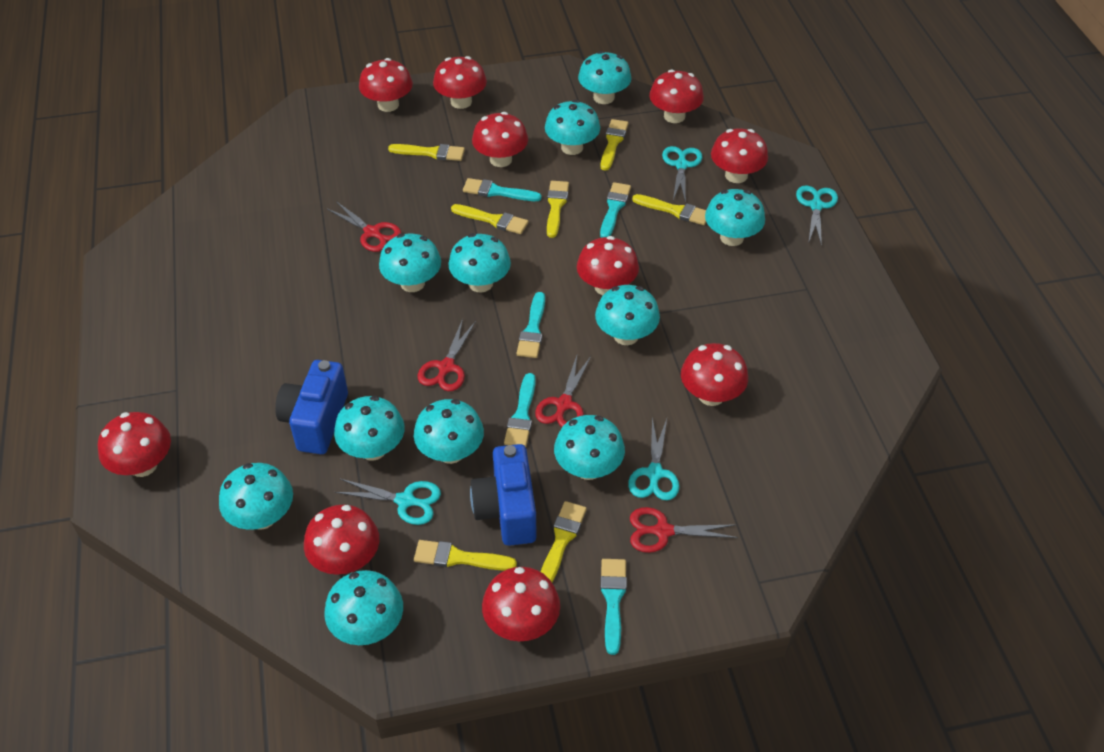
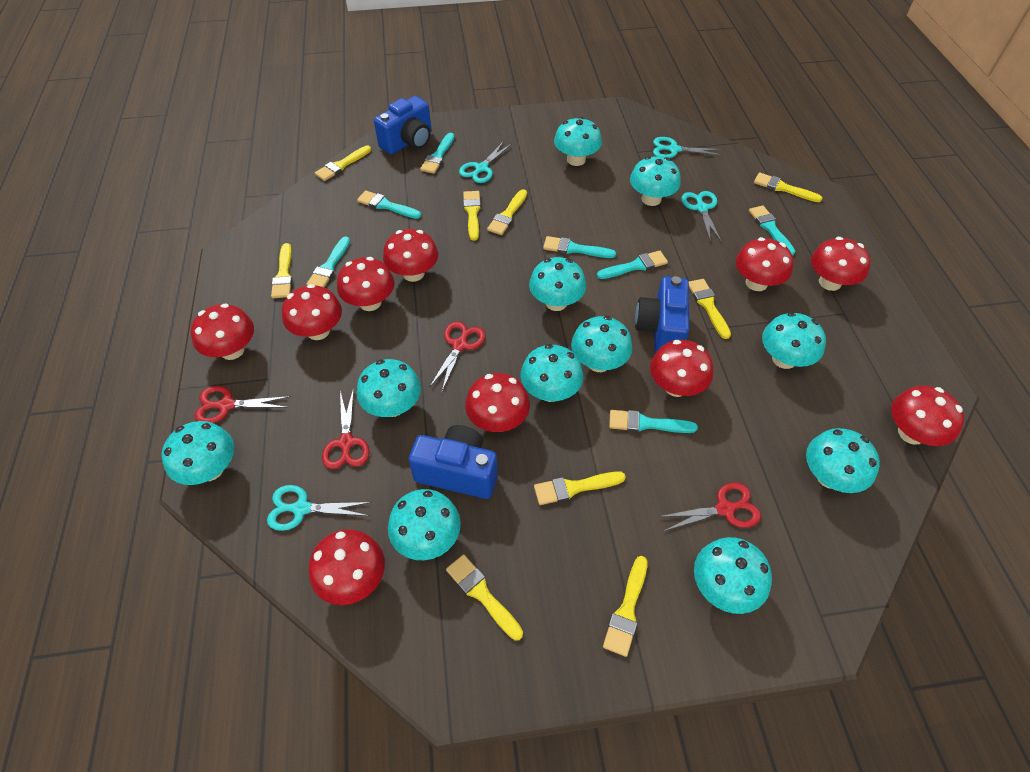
blue camera: 2 -> 3
turquoise brush: 5 -> 7
yellow brush: 7 -> 9

